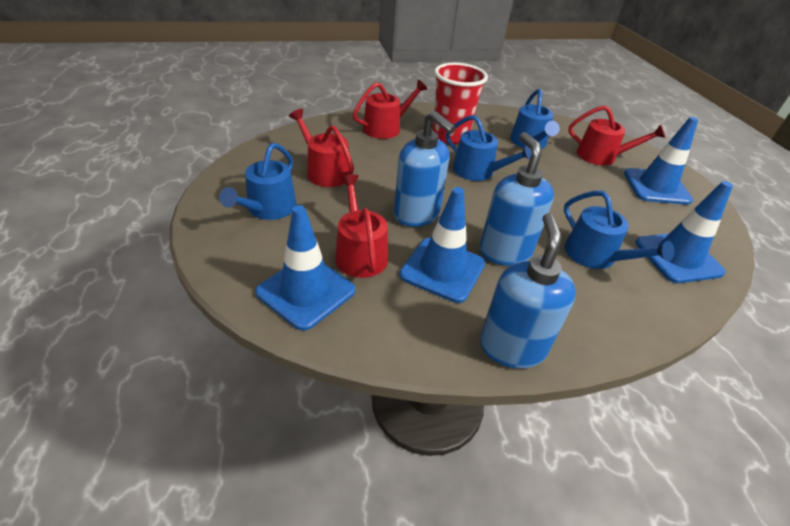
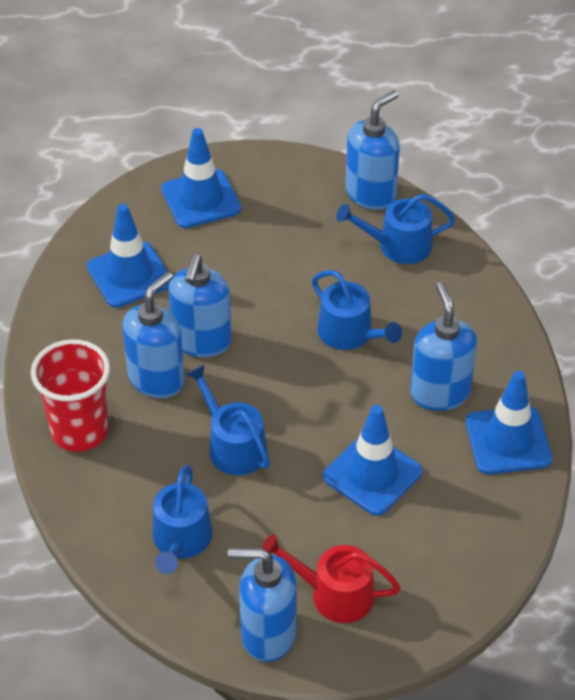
blue soap dispenser: 3 -> 5
red watering can: 4 -> 1

